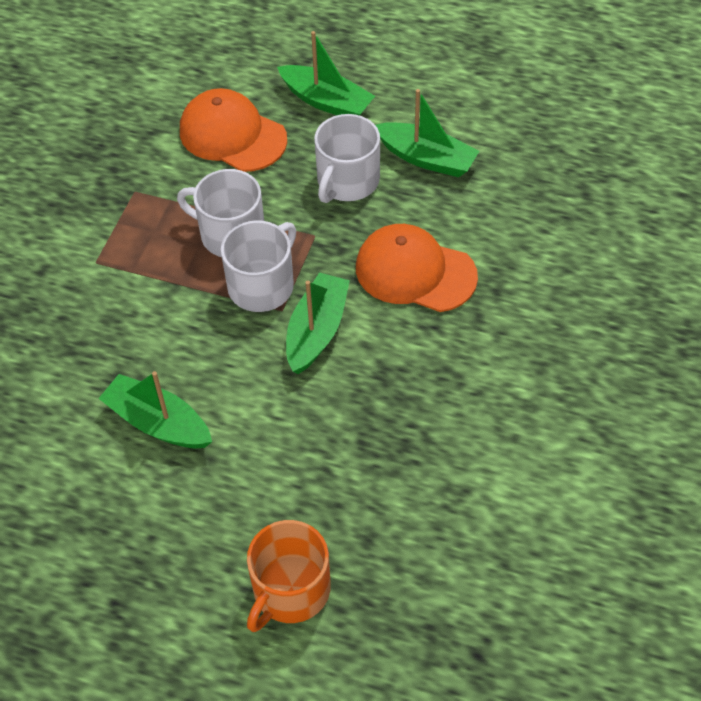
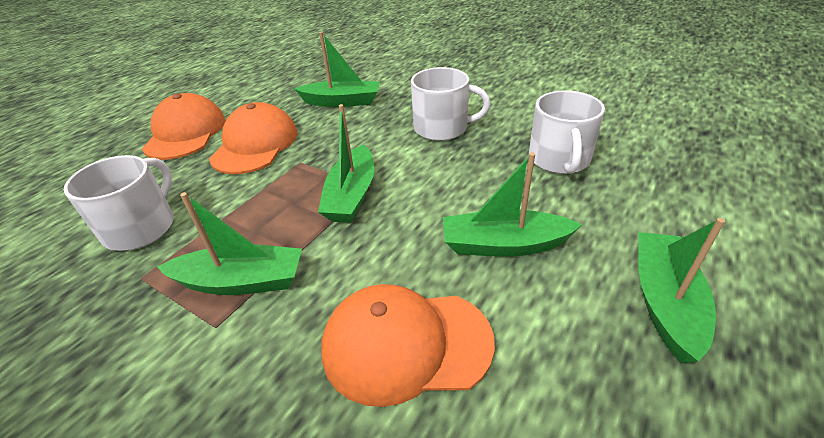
green boat: 4 -> 5
orange cap: 2 -> 3
orange mug: 1 -> 0

